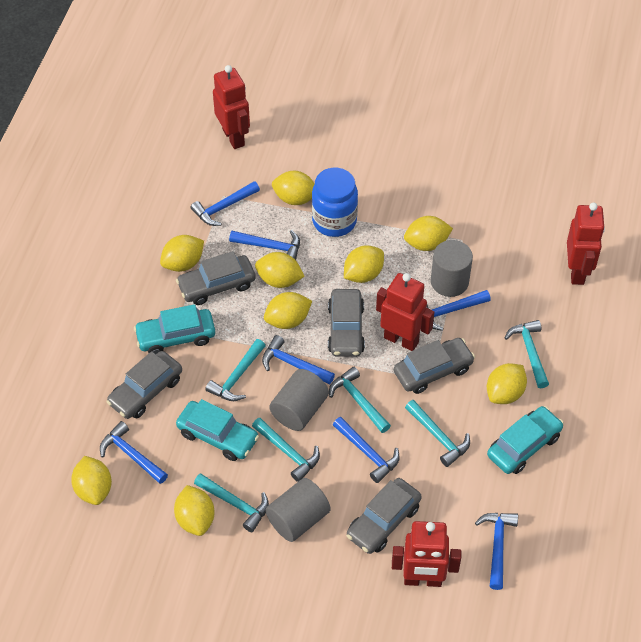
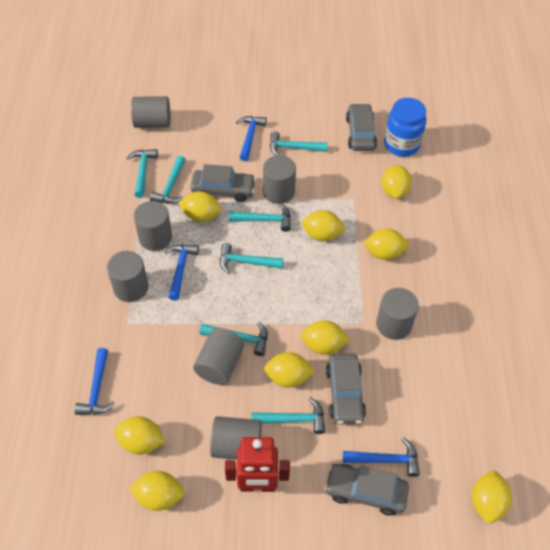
blue hammer: 7 -> 4
grey car: 5 -> 4
grey cylinder: 3 -> 7
red robot: 4 -> 1
turquoise car: 3 -> 0
turquoise hammer: 6 -> 7

